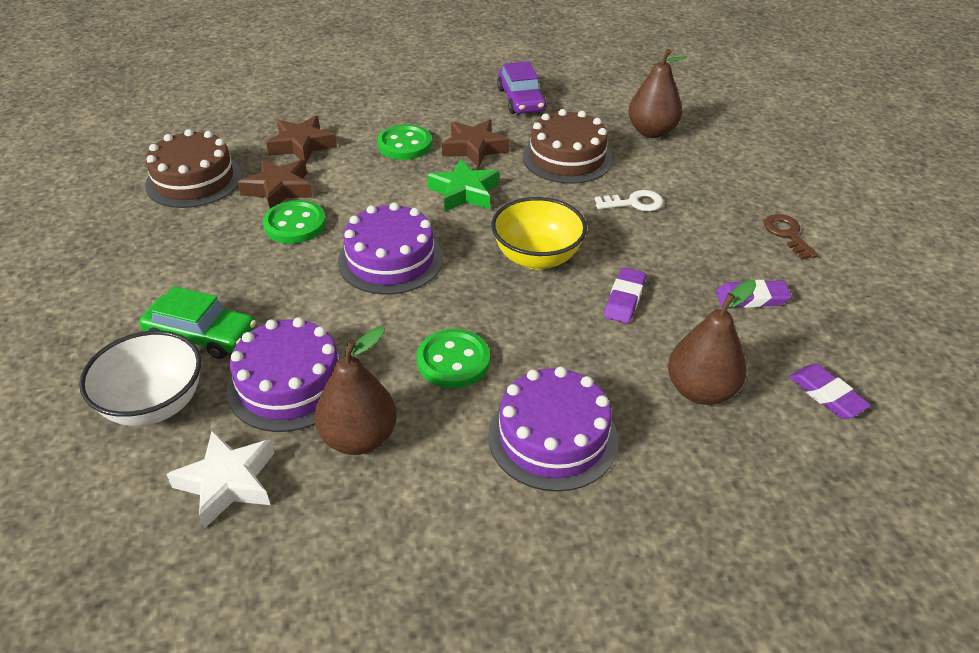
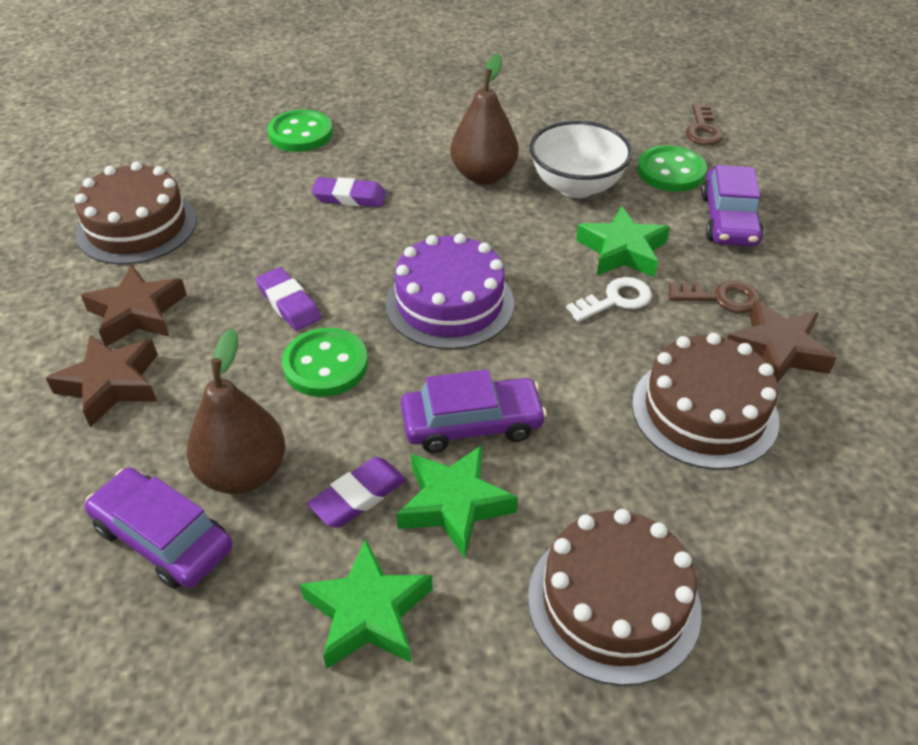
brown cake: 2 -> 3
brown key: 1 -> 2
brown pear: 3 -> 2
green car: 1 -> 0
green star: 1 -> 3
purple cake: 3 -> 1
purple car: 1 -> 3
white star: 1 -> 0
yellow bowl: 1 -> 0

